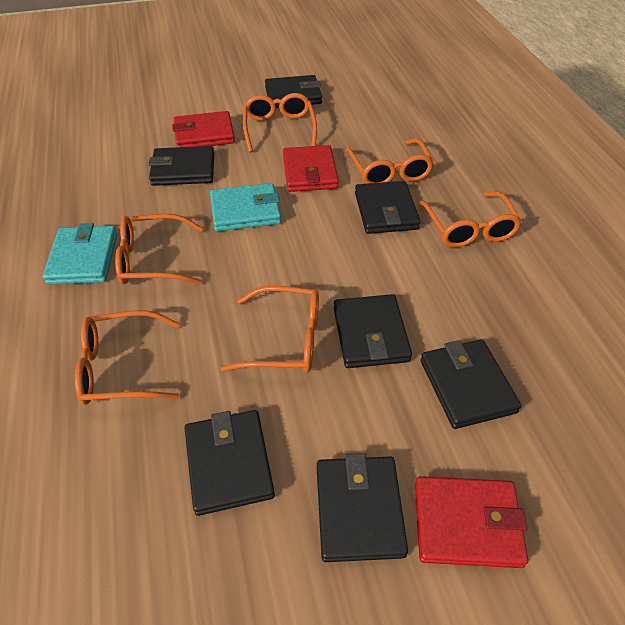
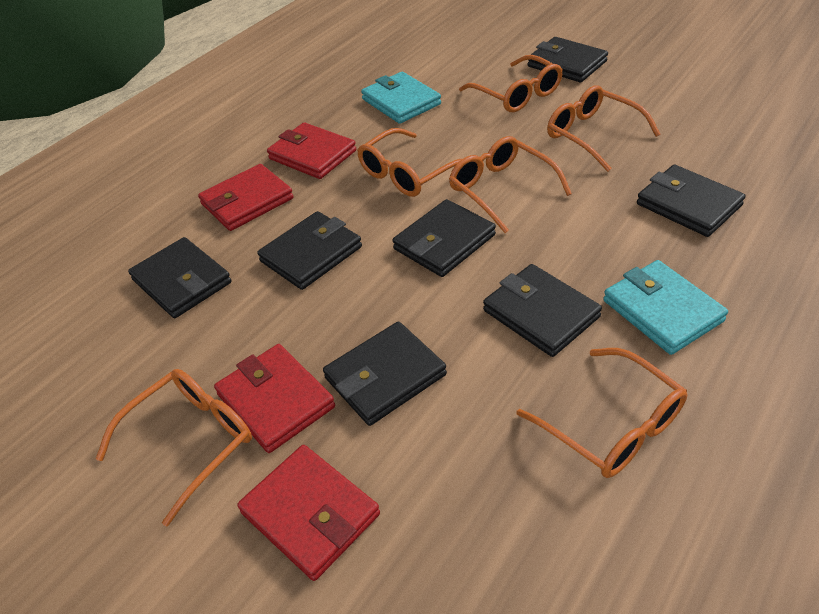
red wallet: 3 -> 4

